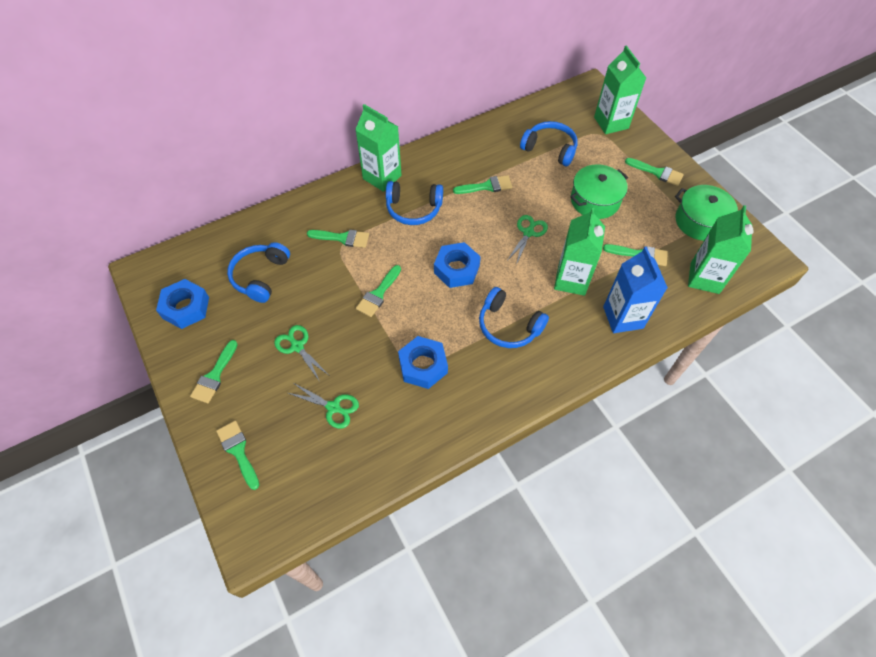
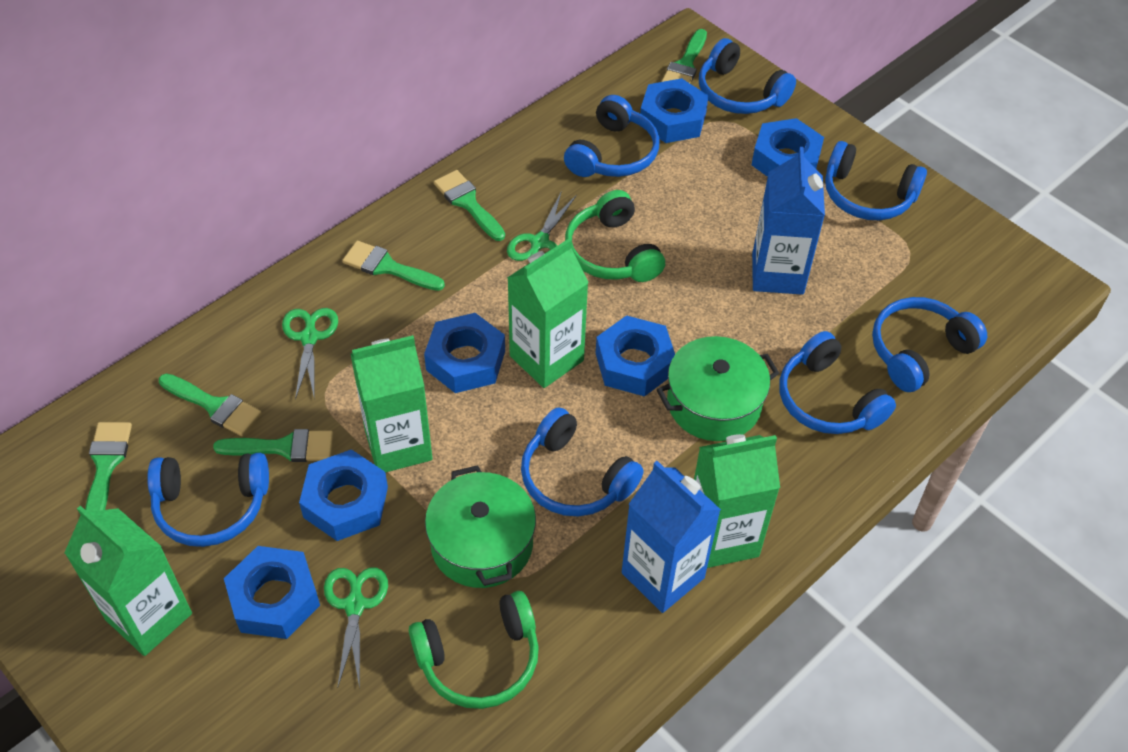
blue carton: 1 -> 2
blue headphones: 4 -> 7
blue nut: 3 -> 6
green brush: 7 -> 6
green headphones: 0 -> 2

